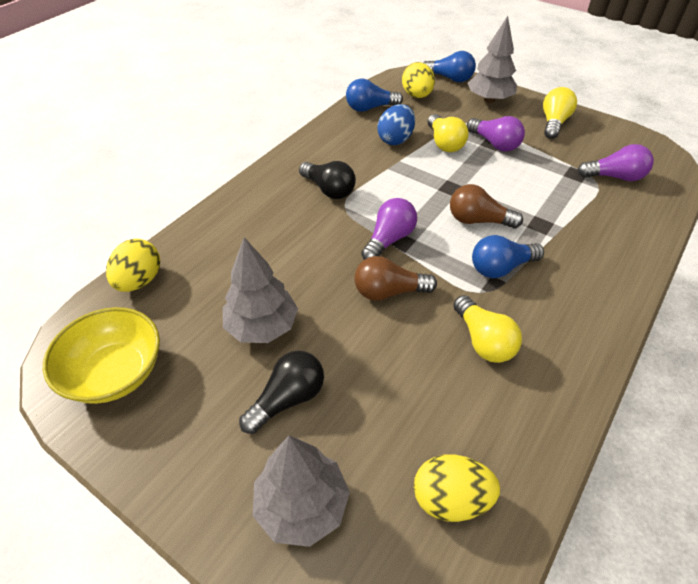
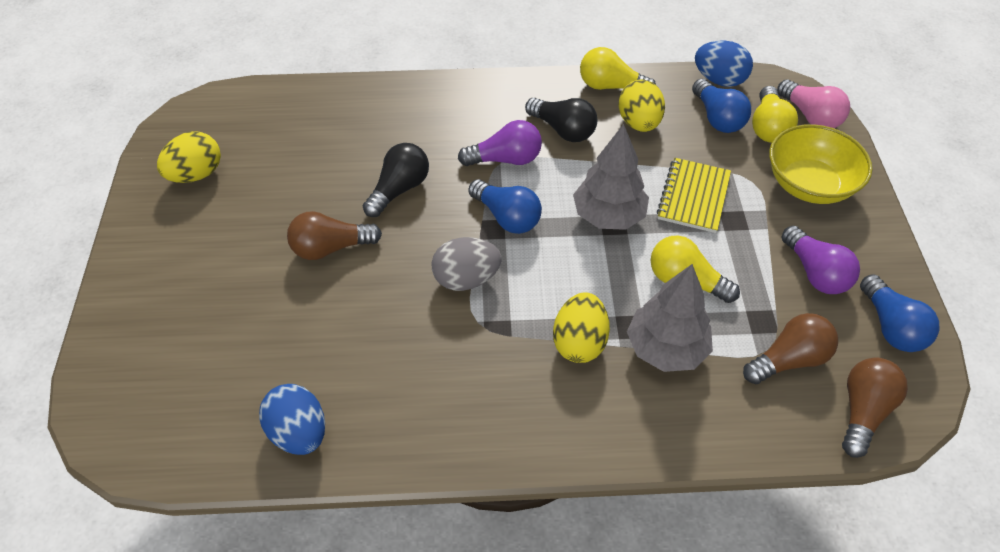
blue egg: 1 -> 2
brown light bulb: 2 -> 3
grey egg: 0 -> 1
grey tree: 3 -> 2
pink light bulb: 0 -> 1
purple light bulb: 3 -> 2
yellow notebook: 0 -> 1

